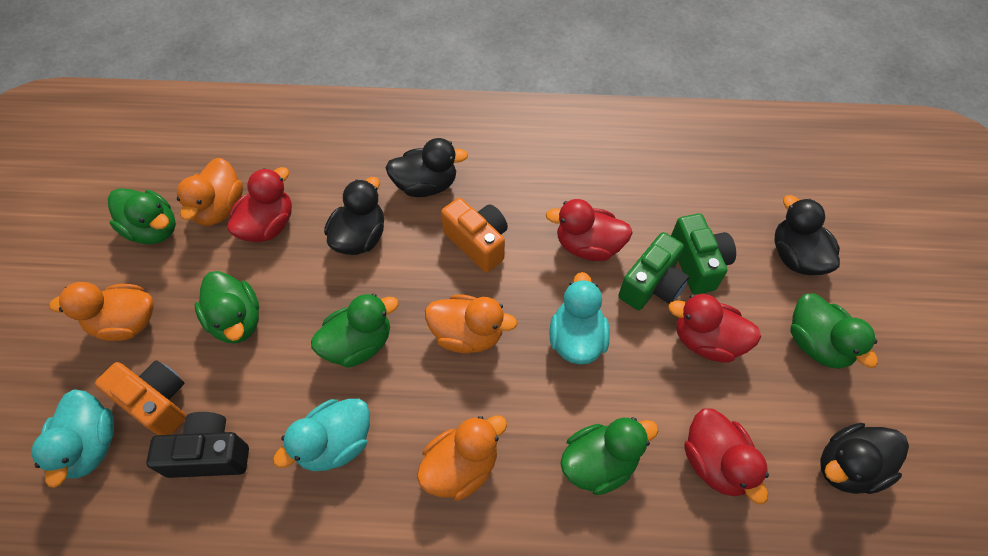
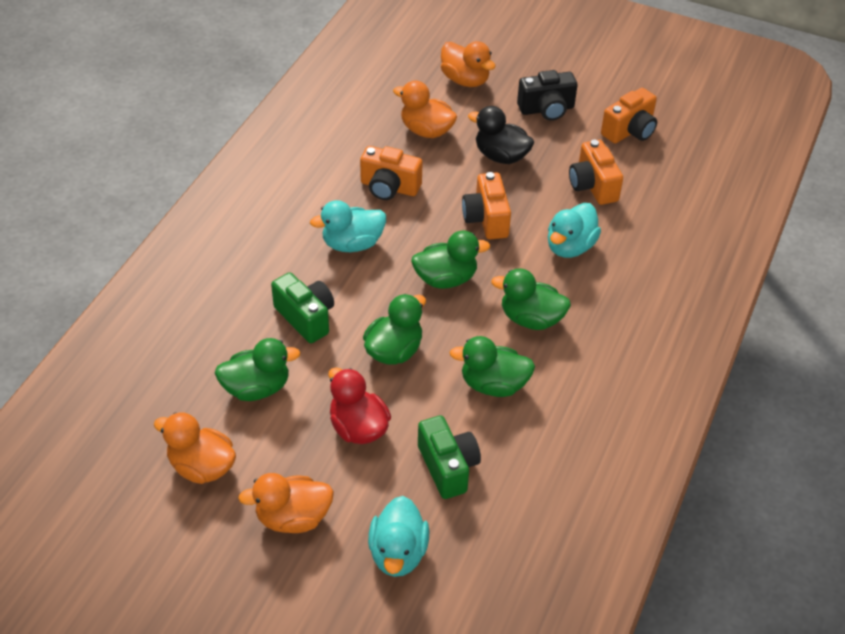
black duck: 4 -> 1
orange camera: 2 -> 4
red duck: 4 -> 1

